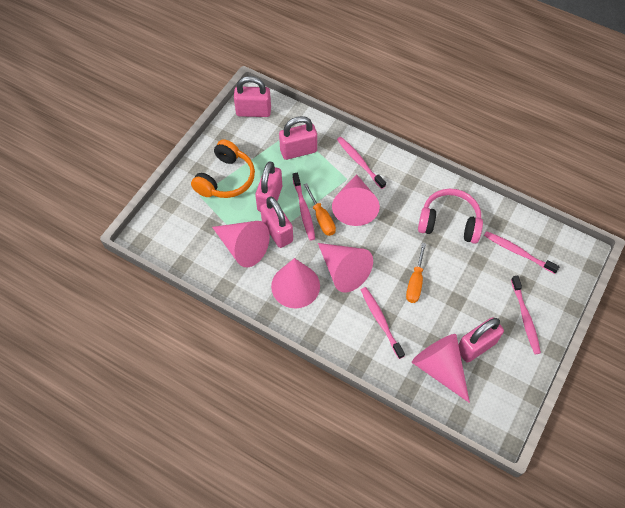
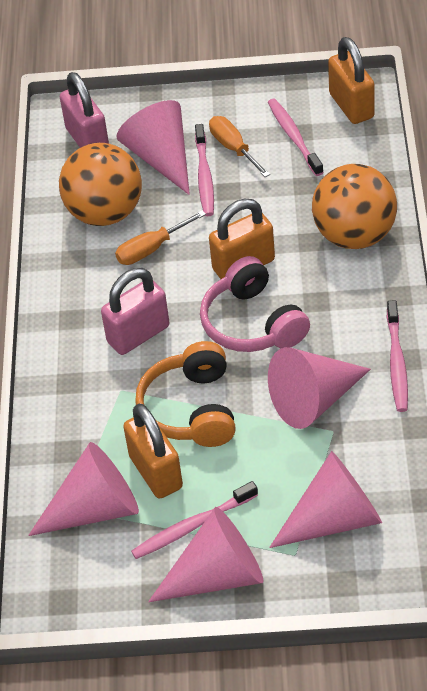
orange ball: 0 -> 2
orange padlock: 0 -> 3
pink padlock: 5 -> 2
pink toothbrush: 5 -> 4

